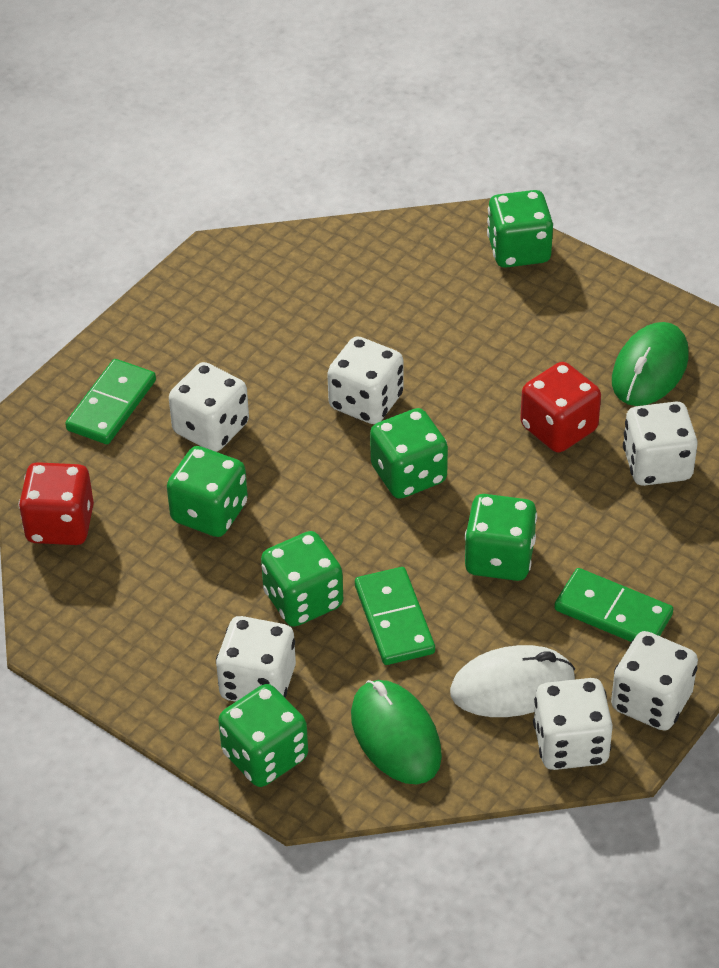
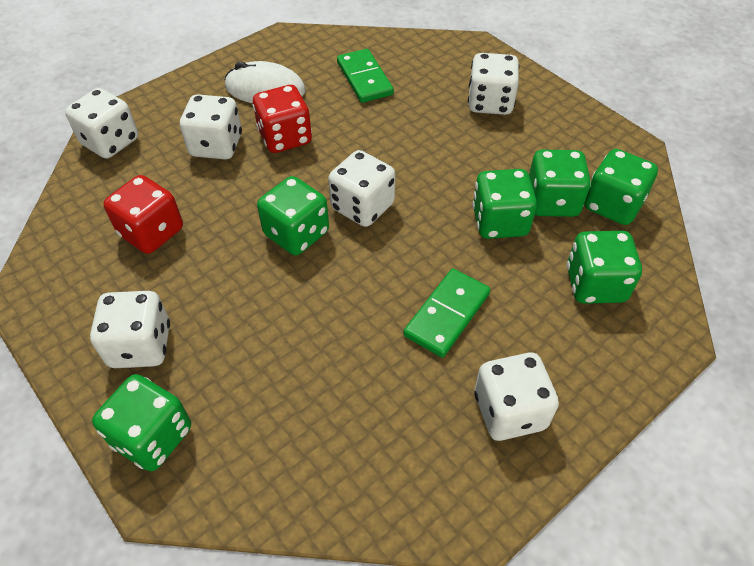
green domino: 3 -> 2
green mouse: 2 -> 0

